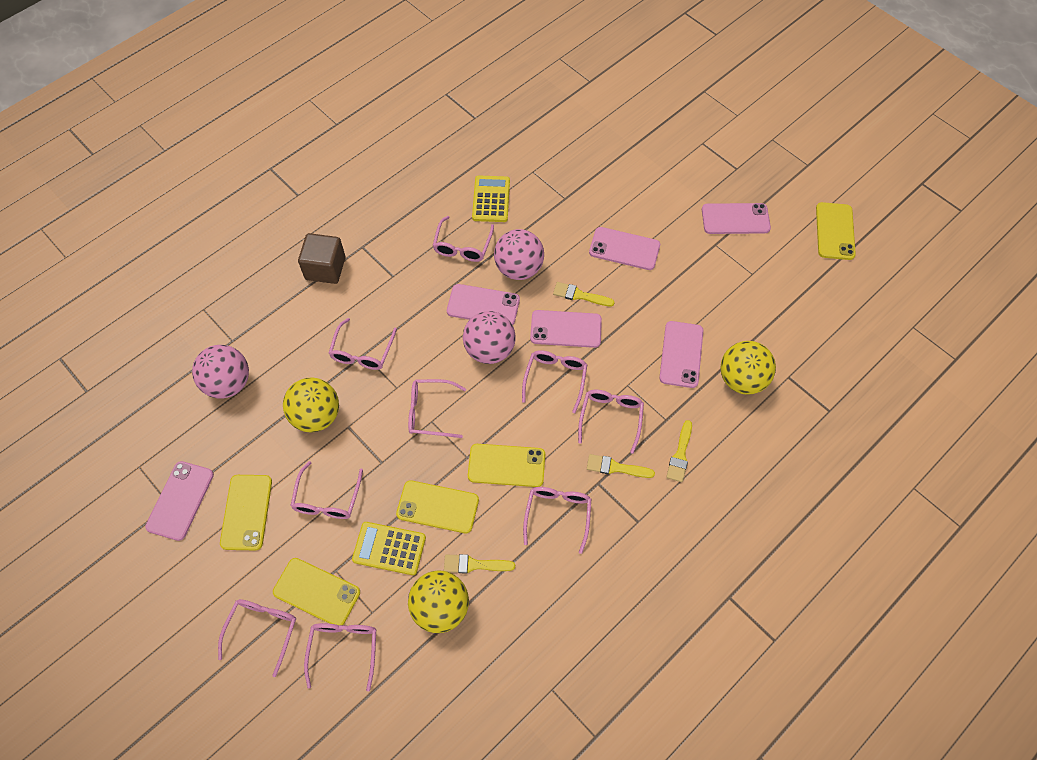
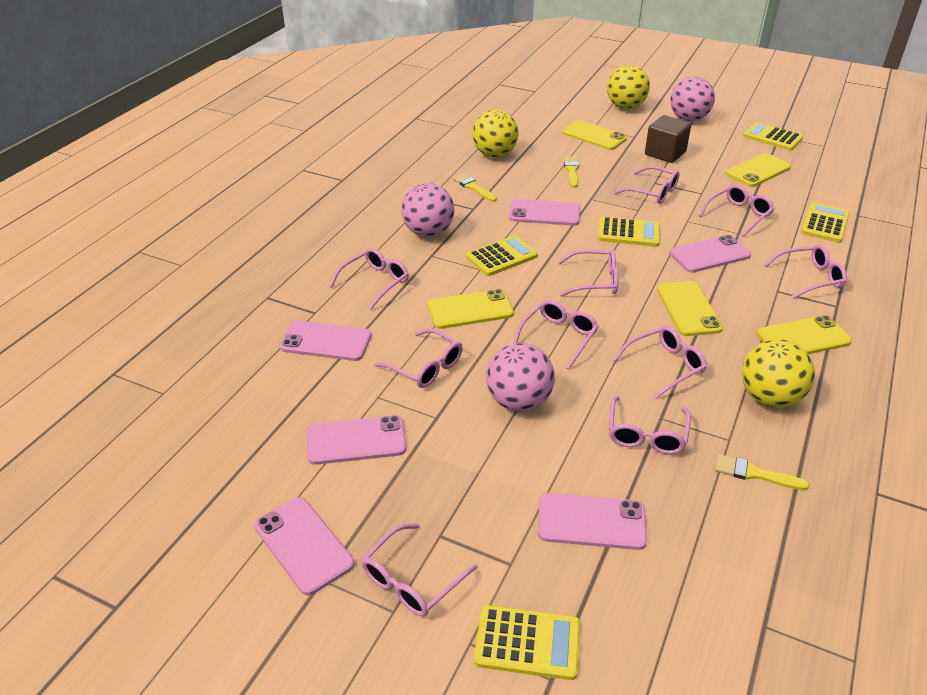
pink glasses: 9 -> 10
yellow brush: 4 -> 3
yellow calculator: 2 -> 5

